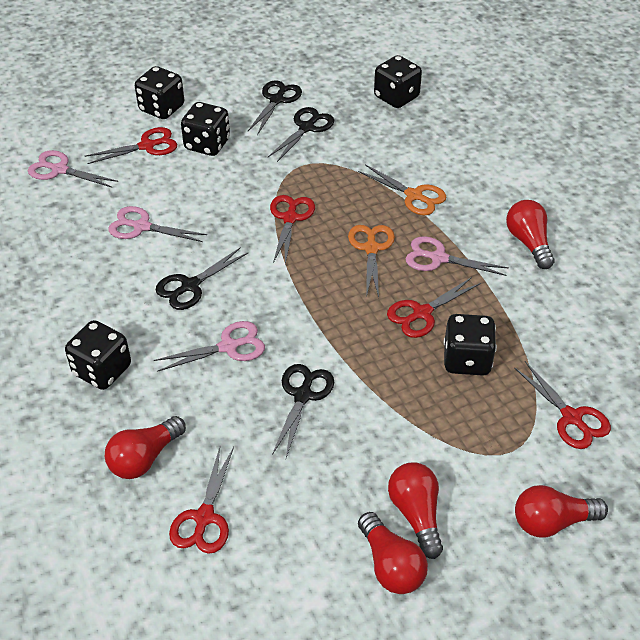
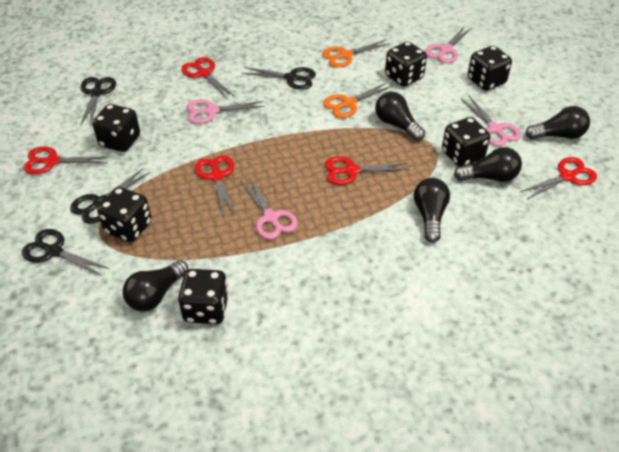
black dice: 5 -> 6
black light bulb: 0 -> 5
red light bulb: 5 -> 0

